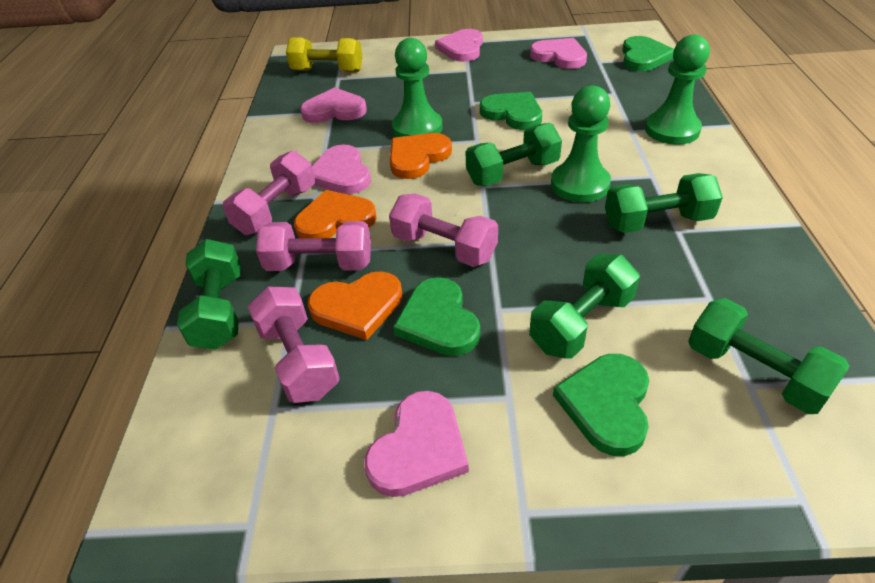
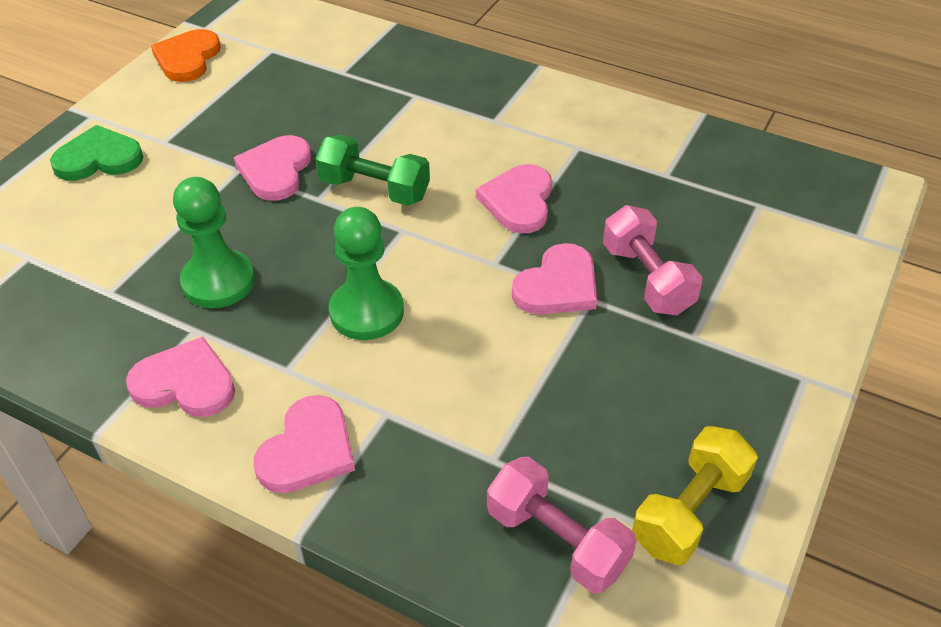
green dumbbell: 5 -> 1
green heart: 4 -> 1
green pawn: 3 -> 2
orange heart: 3 -> 1
pink dumbbell: 4 -> 2

